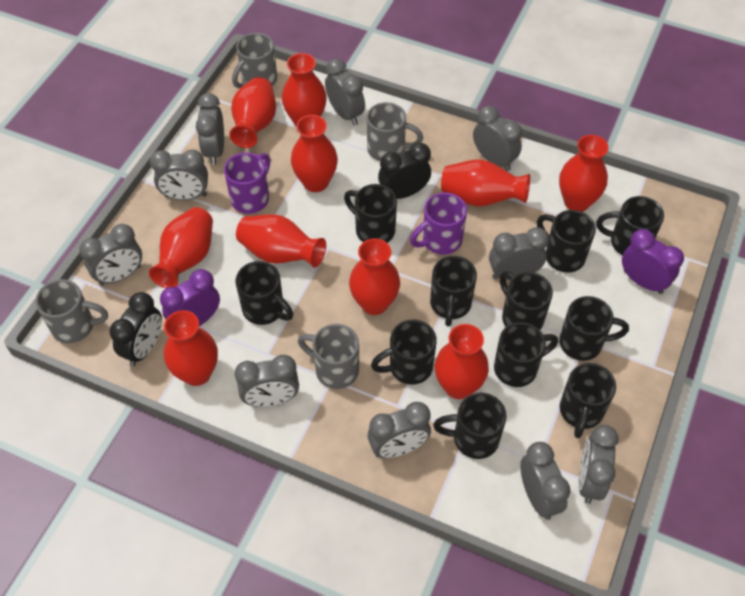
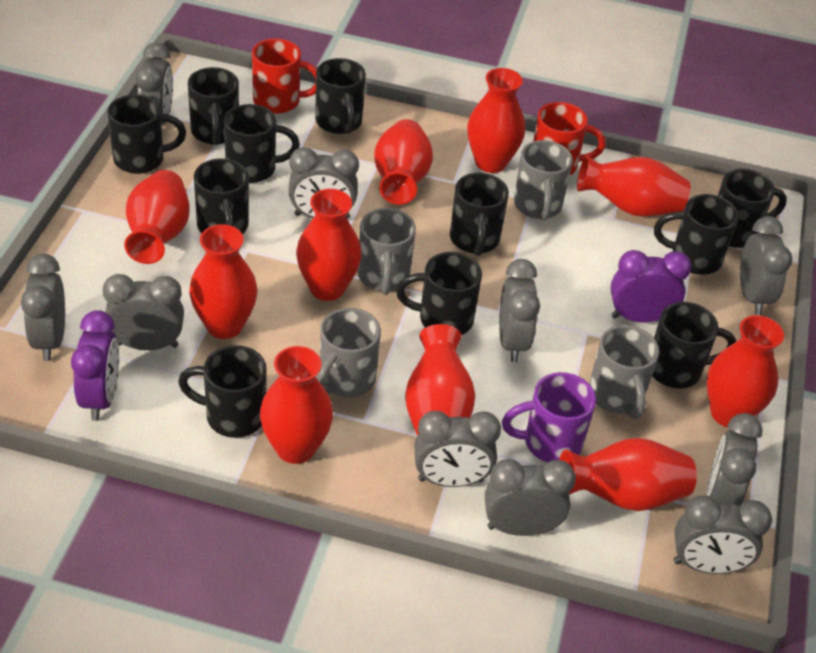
black clock: 2 -> 0
purple mug: 2 -> 1
red mug: 0 -> 2

